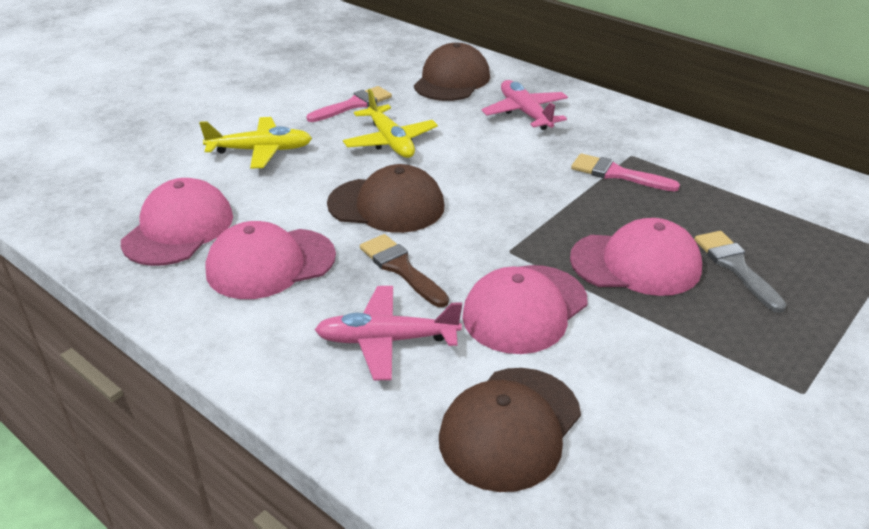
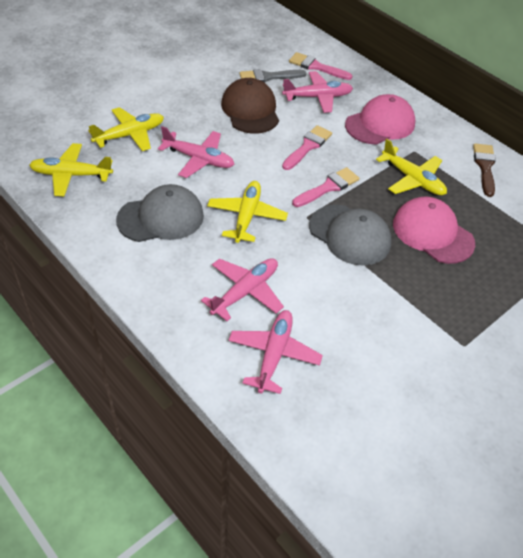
brown cap: 3 -> 1
grey cap: 0 -> 2
pink brush: 2 -> 3
pink cap: 4 -> 2
pink plane: 2 -> 4
yellow plane: 2 -> 4

